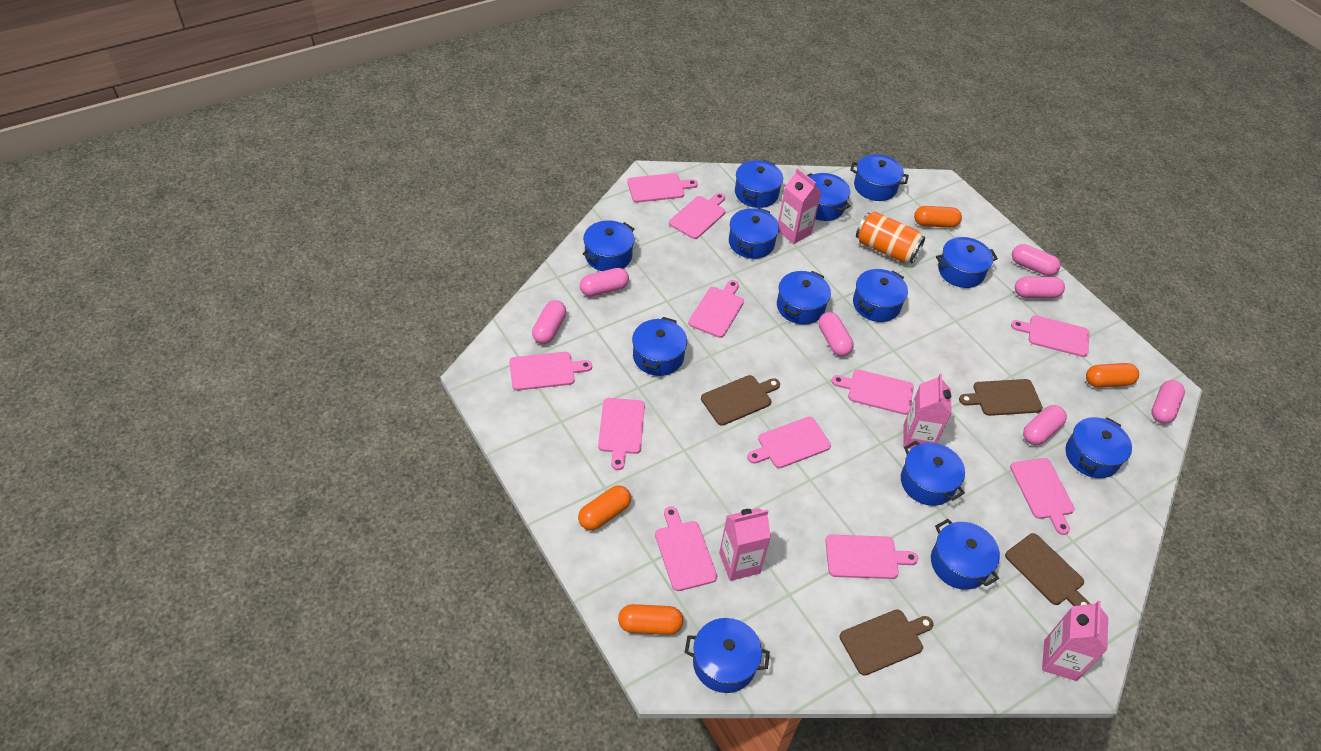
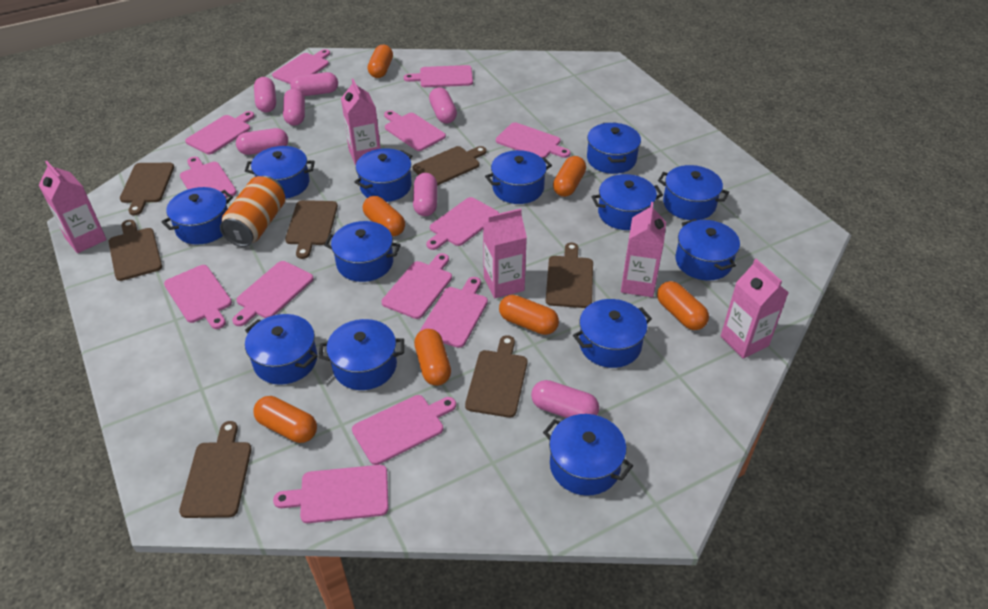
brown cutting board: 4 -> 7
orange capsule: 4 -> 7
pink carton: 4 -> 5
pink cutting board: 11 -> 13

